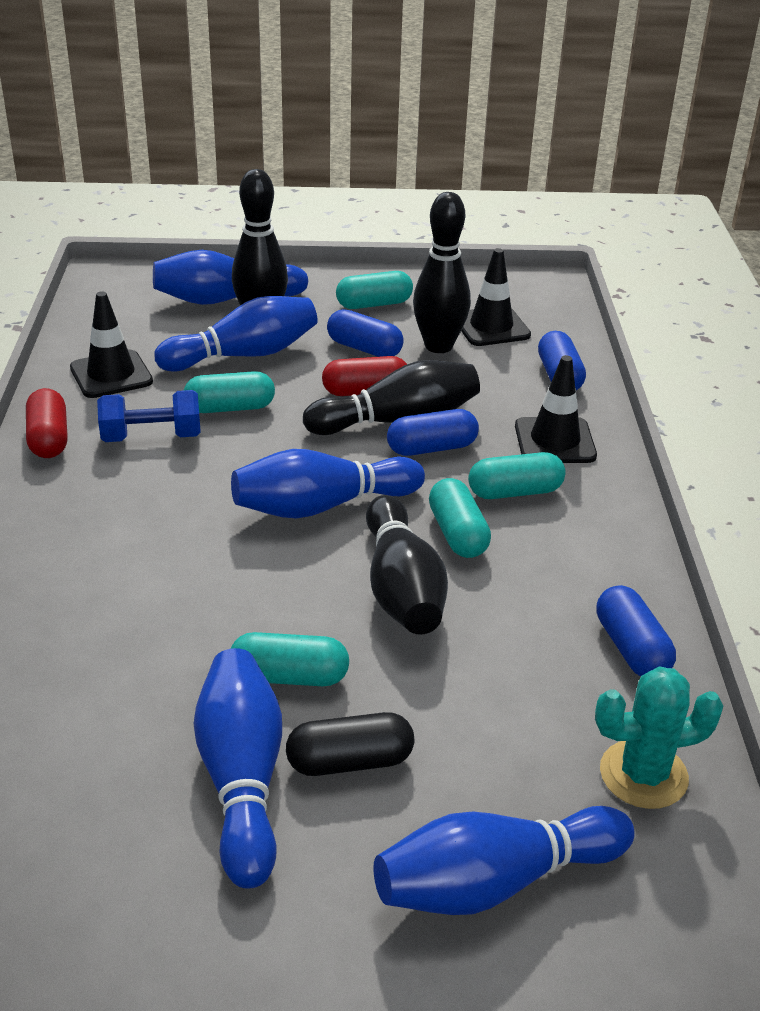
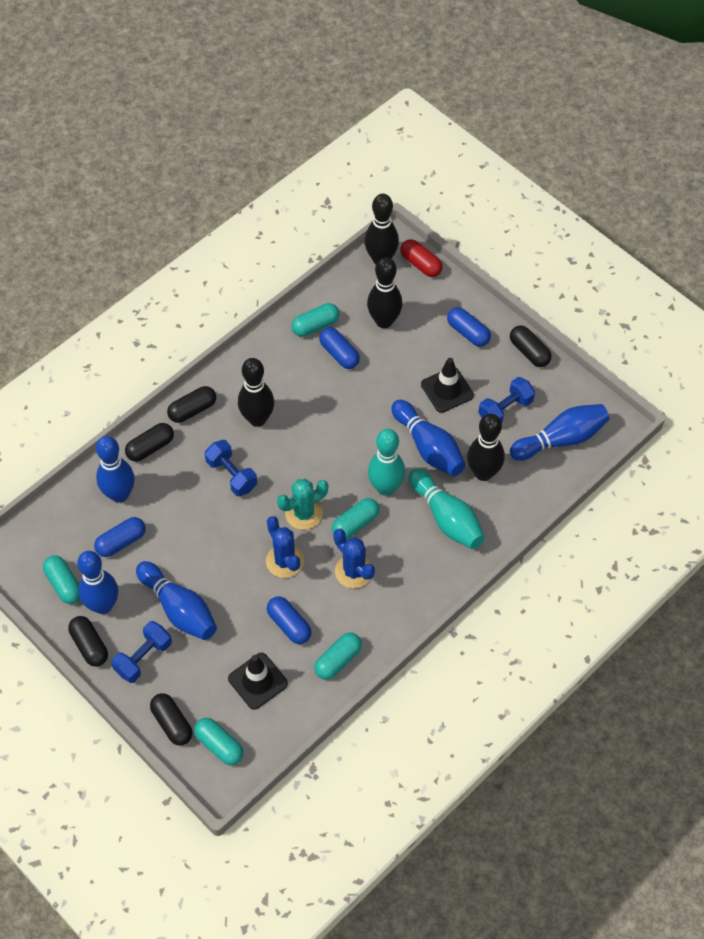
black capsule: 1 -> 5
black traffic cone: 3 -> 2
blue cactus: 0 -> 2
blue dumbbell: 1 -> 3
red capsule: 2 -> 1
turquoise bowling pin: 0 -> 2

